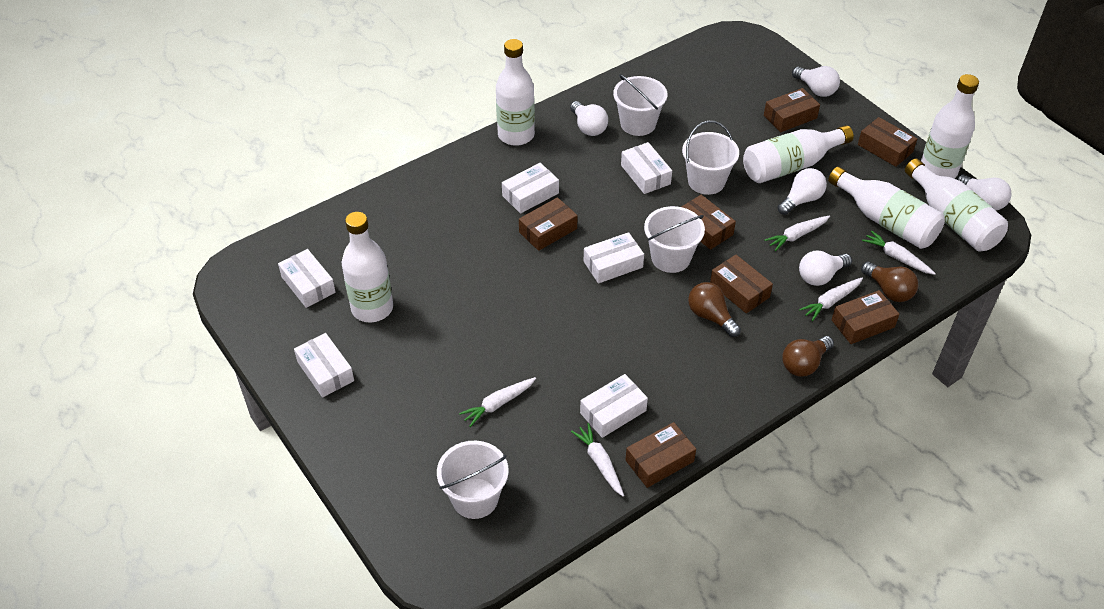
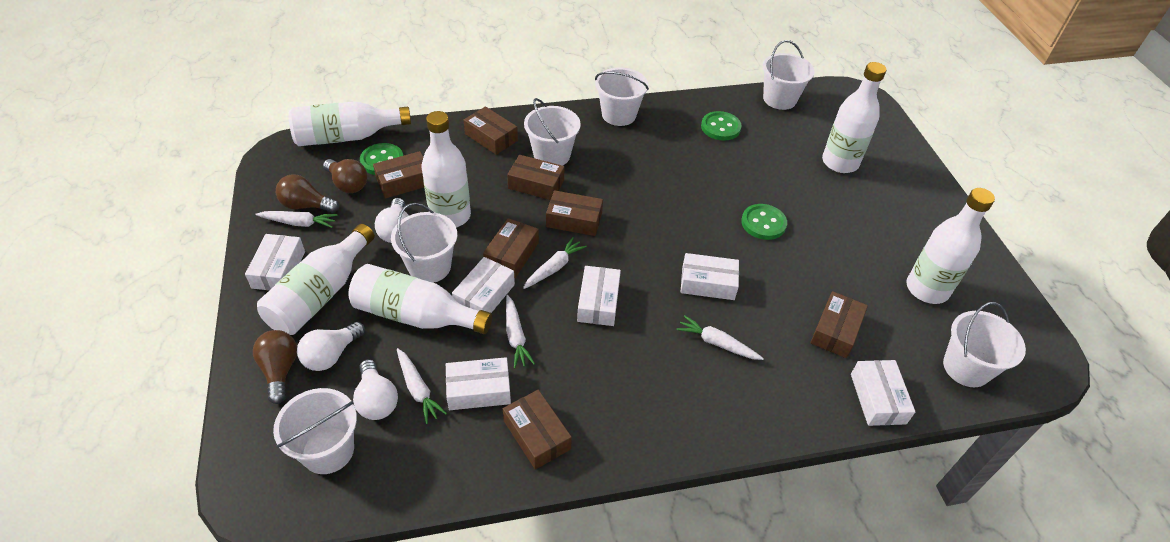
green button: 0 -> 3
white bucket: 4 -> 6
white light bulb: 5 -> 3

